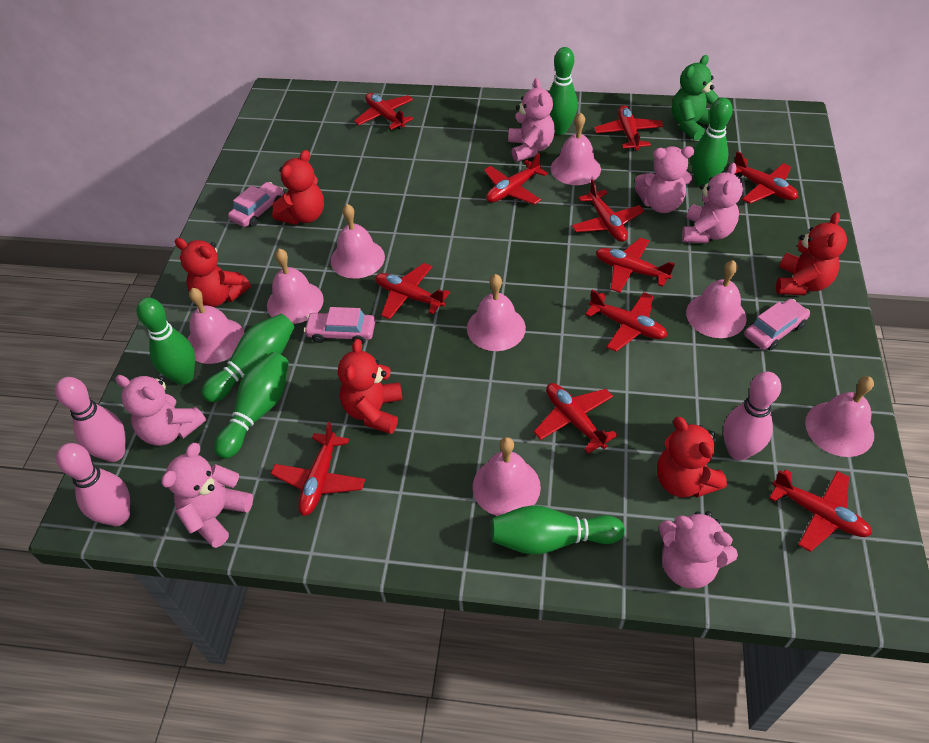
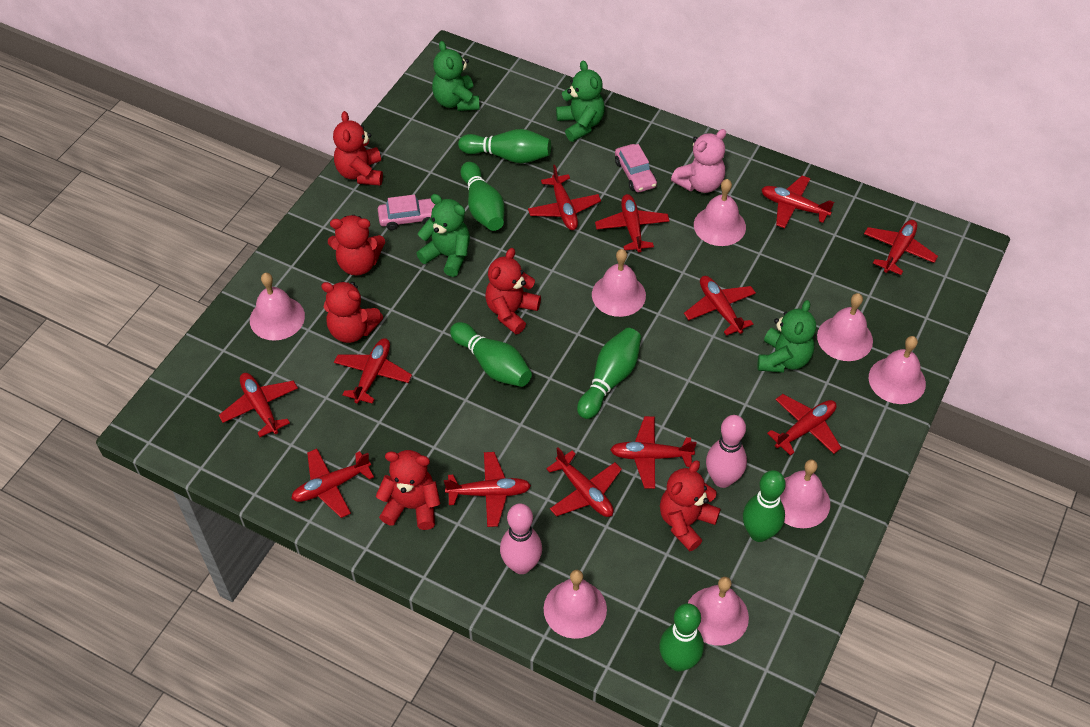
green teddy bear: 1 -> 4
pink bowling pin: 3 -> 2
pink car: 3 -> 2
pink teddy bear: 6 -> 1
red plane: 11 -> 12
red teddy bear: 5 -> 6

